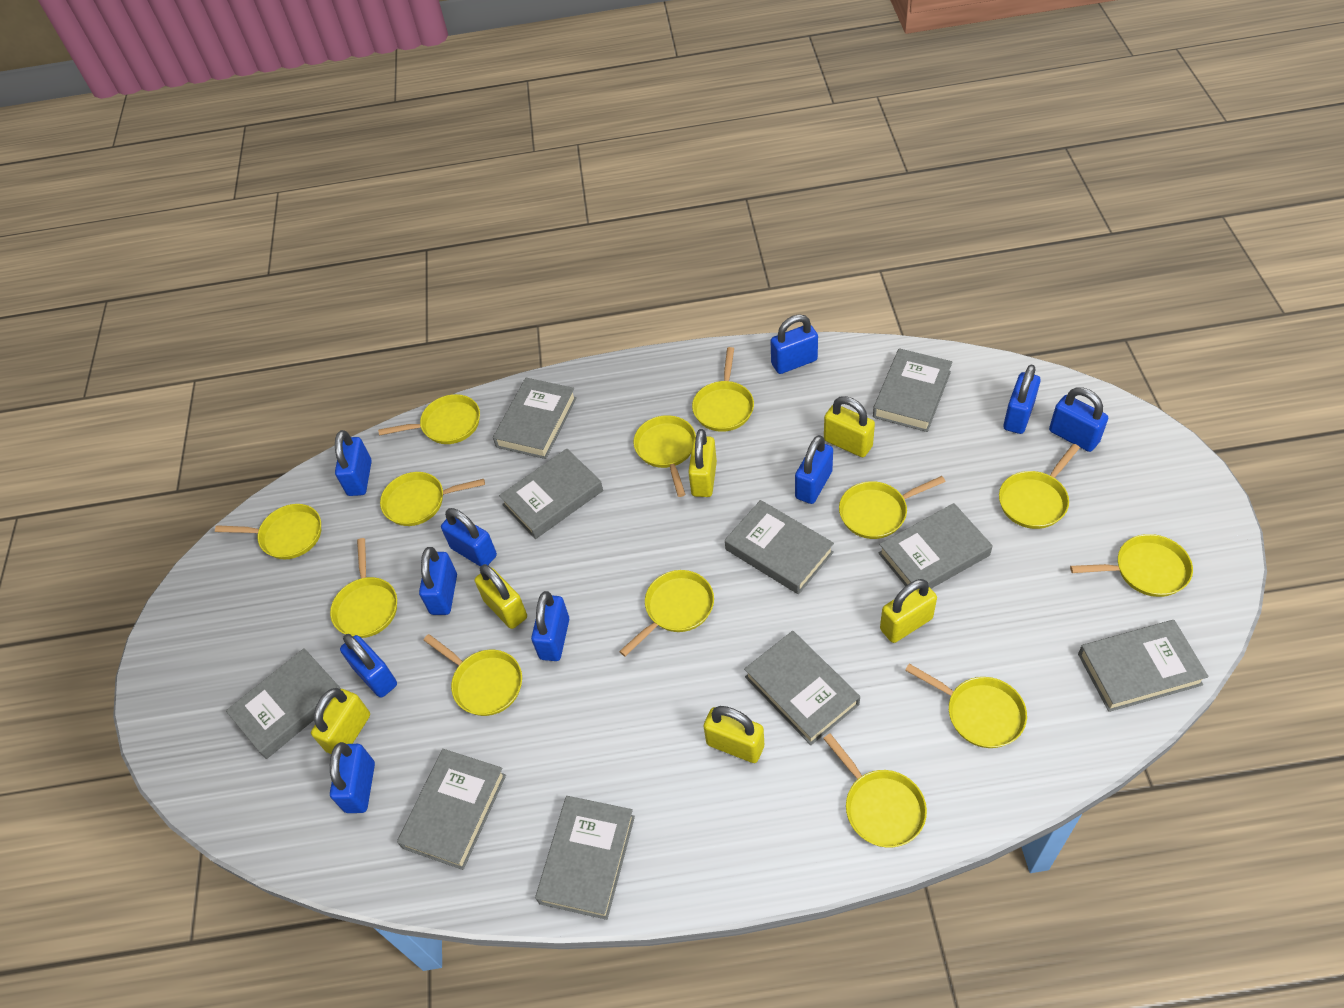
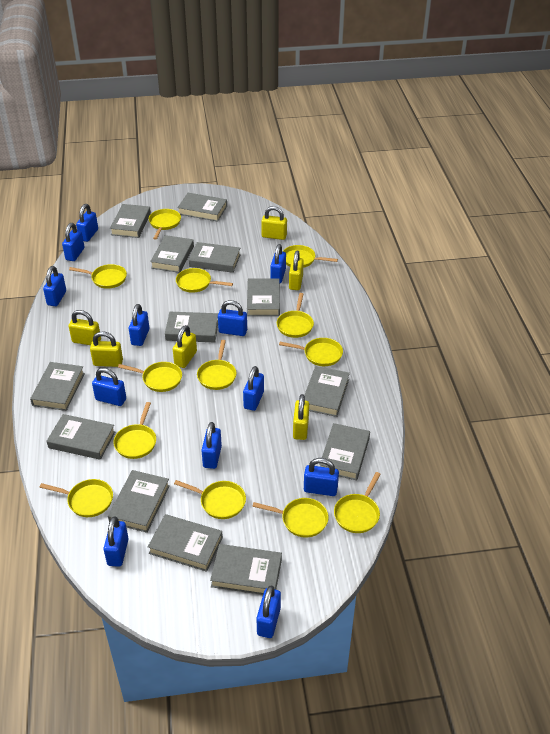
blue padlock: 10 -> 12
grey book: 10 -> 13

